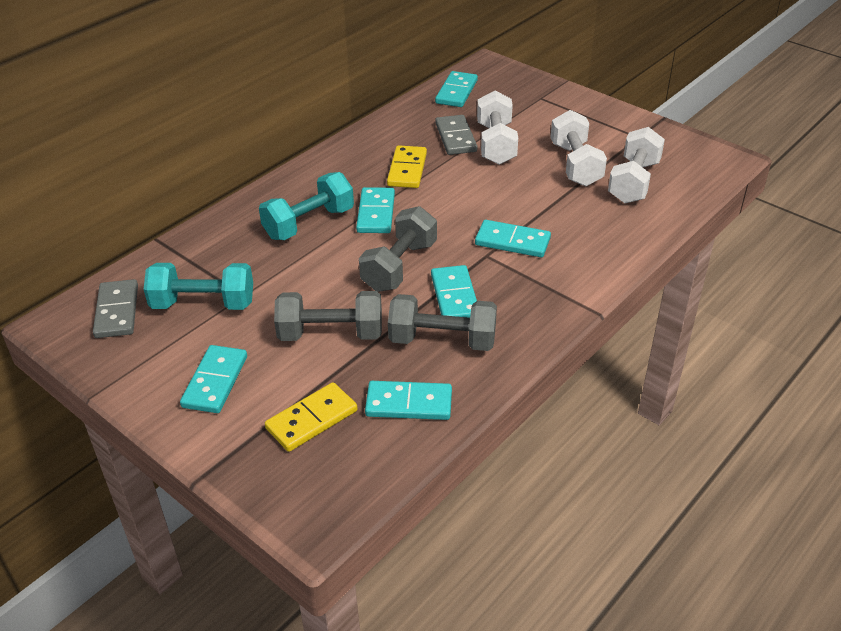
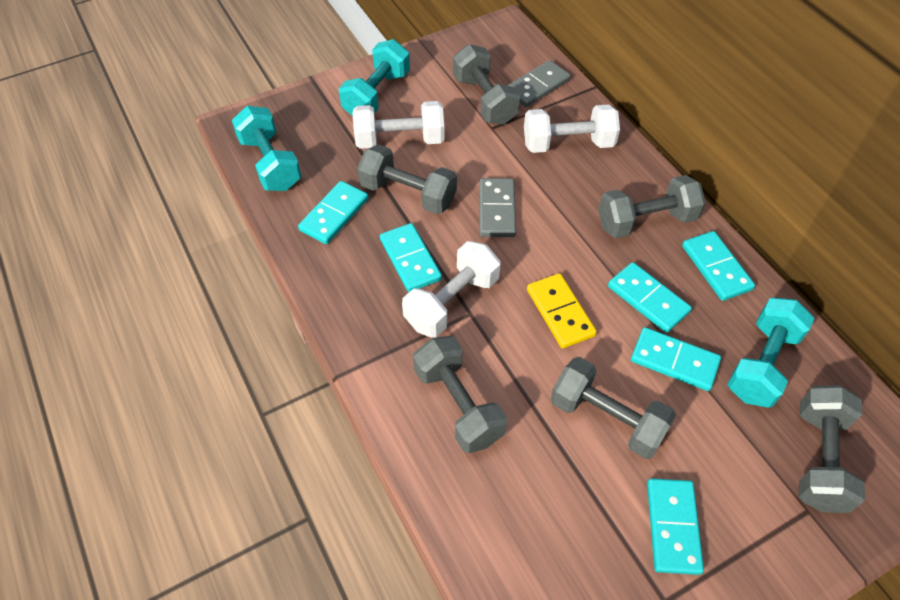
grey dumbbell: 3 -> 6
turquoise dumbbell: 2 -> 3
yellow domino: 2 -> 1

